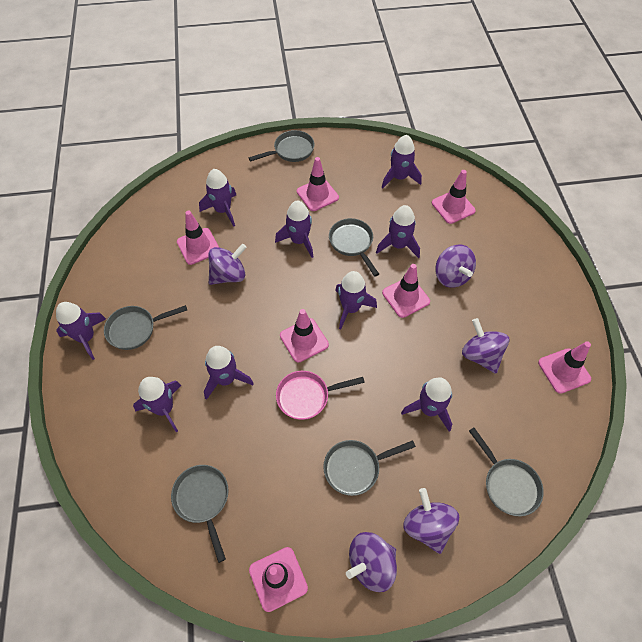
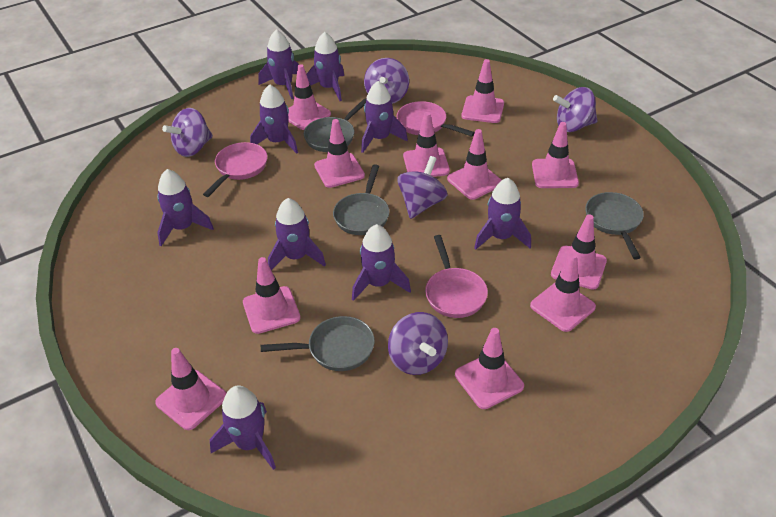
grey pan: 6 -> 4
pink pan: 1 -> 3
pink traffic cone: 7 -> 11

